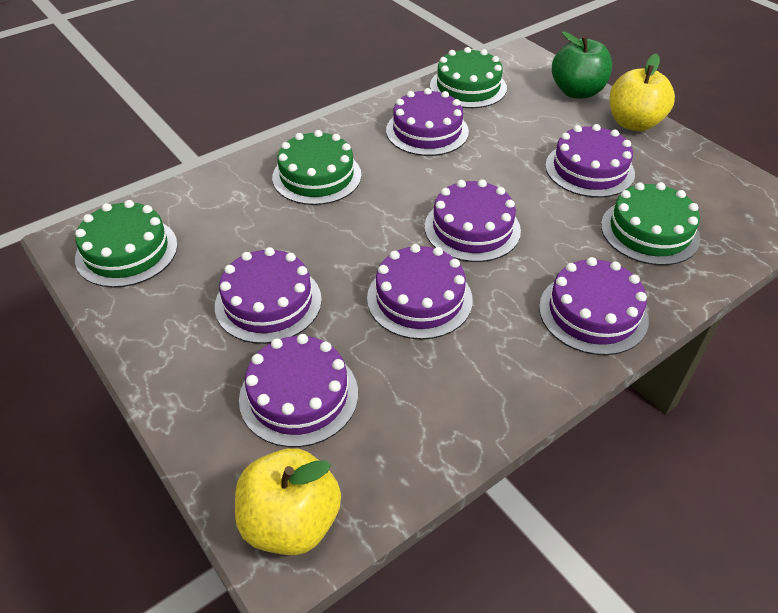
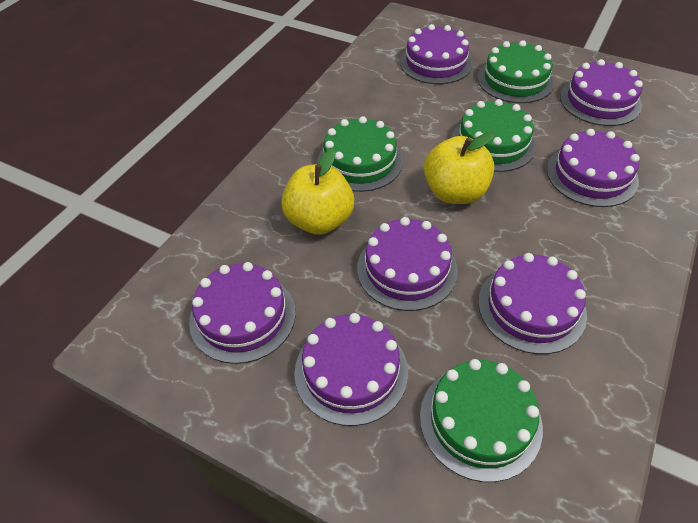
green apple: 1 -> 0

